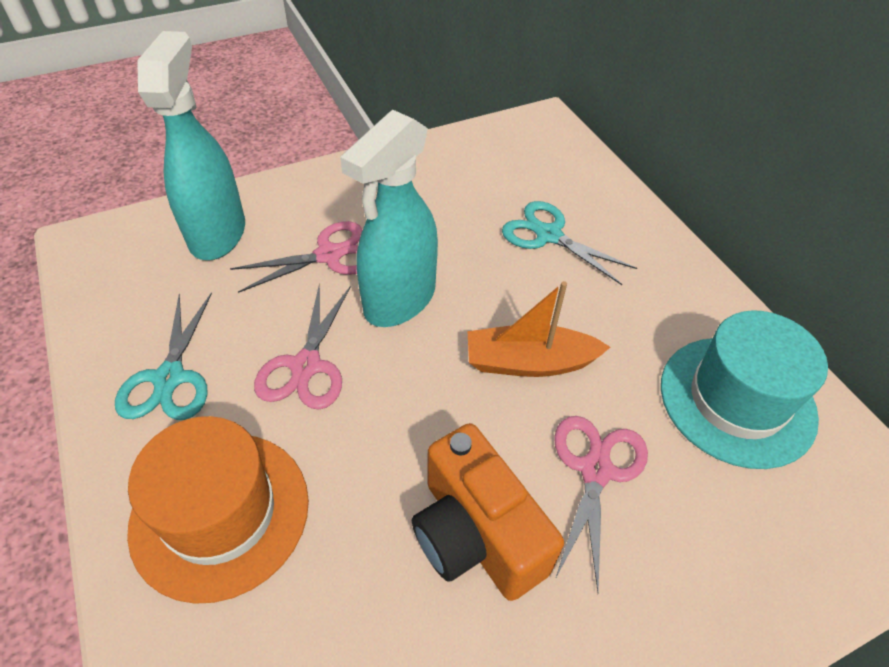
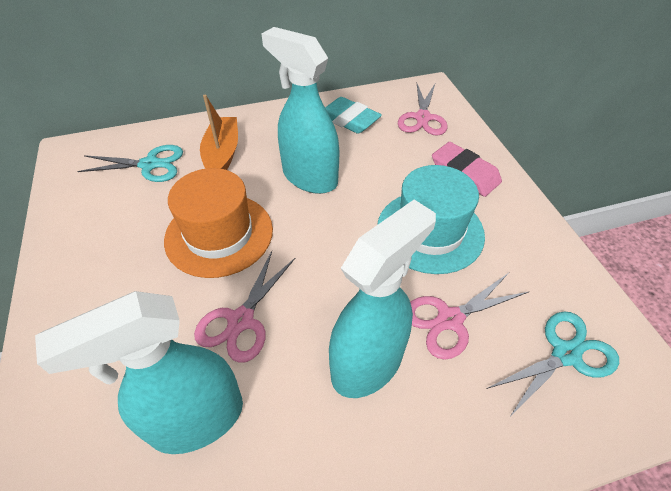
orange camera: 1 -> 0
pink eraser: 0 -> 1
turquoise eraser: 0 -> 1
turquoise spray bottle: 2 -> 3

